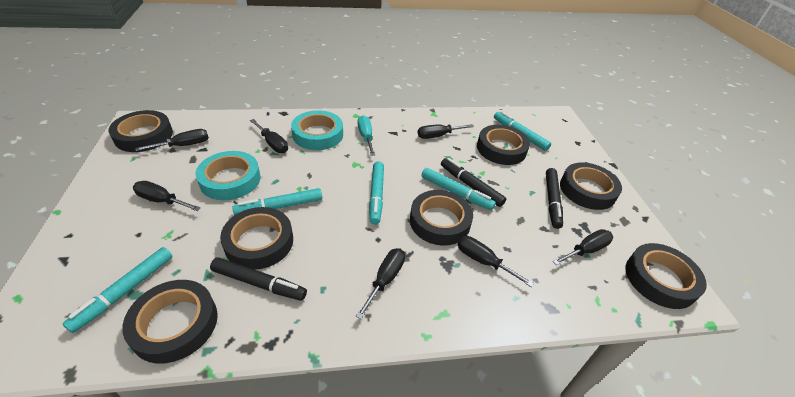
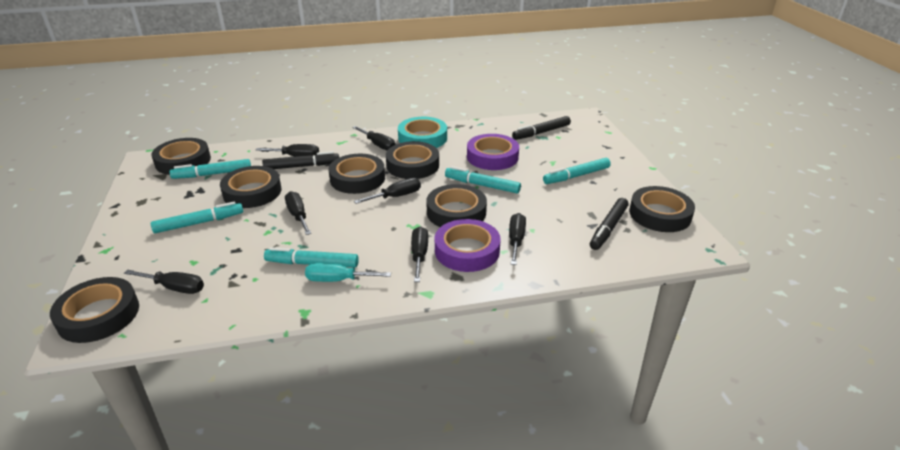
purple tape: 0 -> 2
turquoise tape: 2 -> 1

